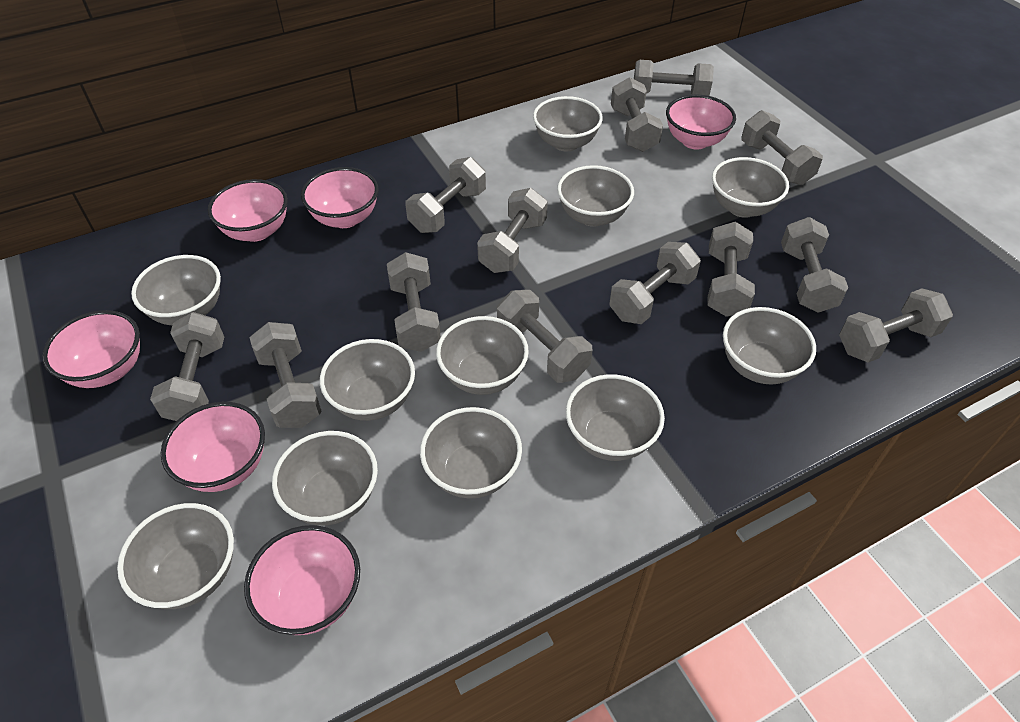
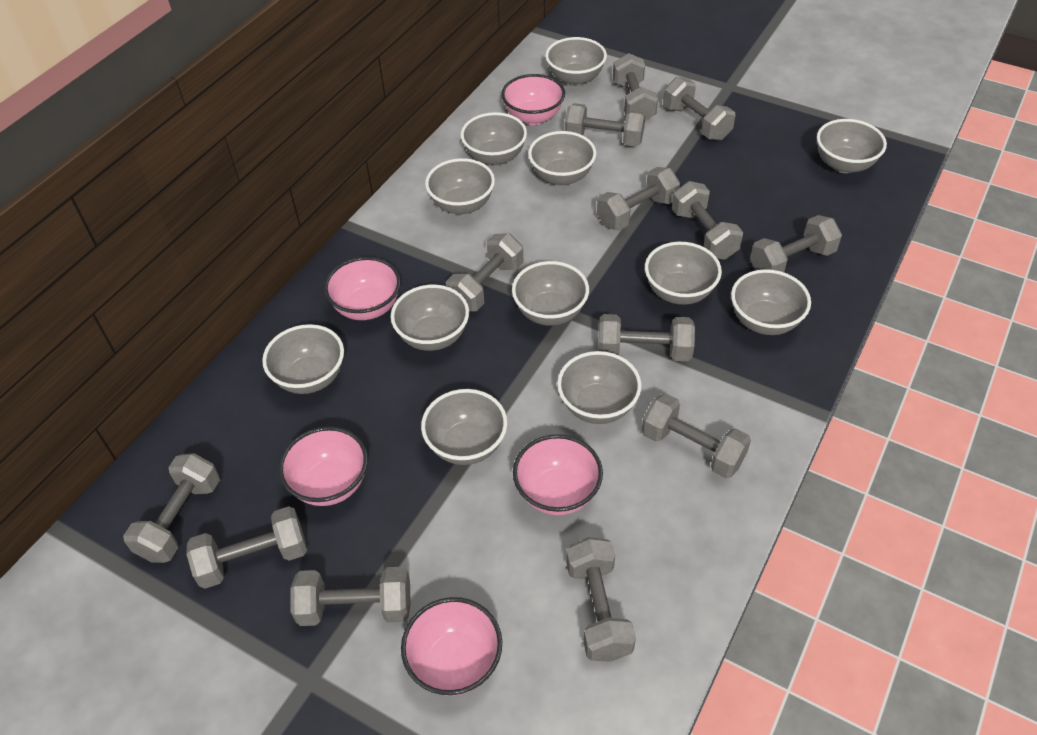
grey bowl: 11 -> 12
pink bowl: 6 -> 5

